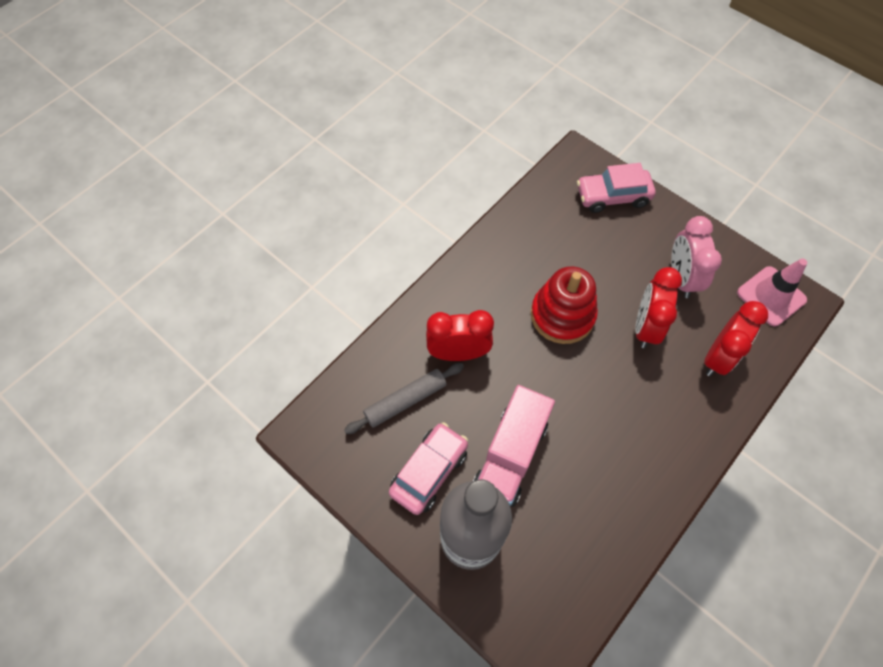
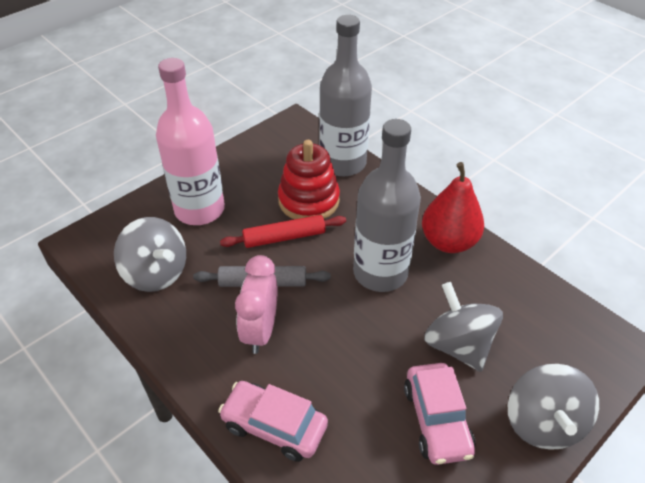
grey bottle: 1 -> 2
grey spinning top: 0 -> 3
pink bottle: 0 -> 1
pink traffic cone: 1 -> 0
pink truck: 1 -> 0
red clock: 3 -> 0
red pear: 0 -> 1
red rolling pin: 0 -> 1

